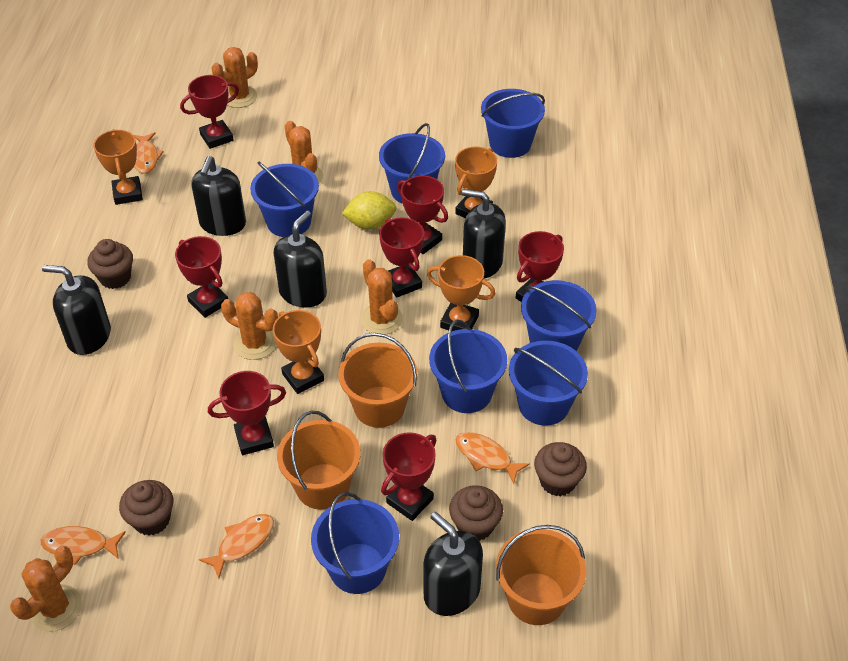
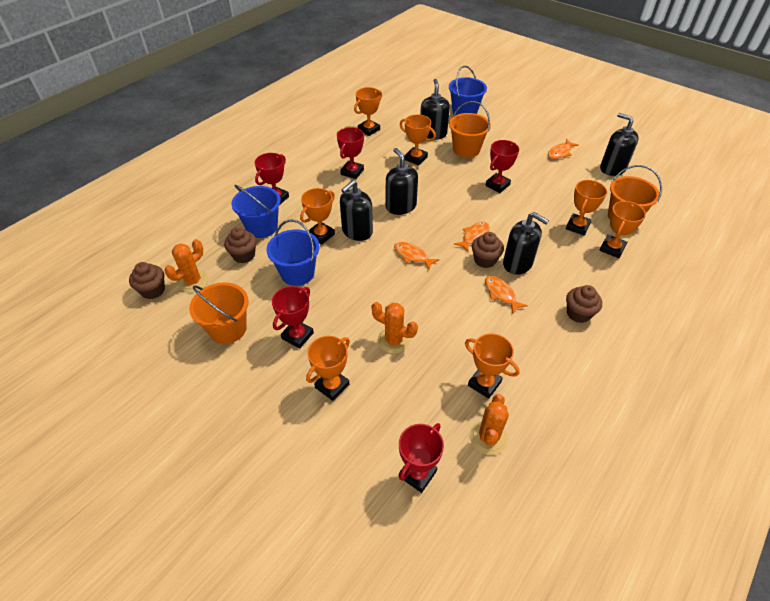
blue bucket: 7 -> 3
orange cactus: 5 -> 3
orange trophy: 4 -> 7
red trophy: 7 -> 5
yellow lemon: 1 -> 0

